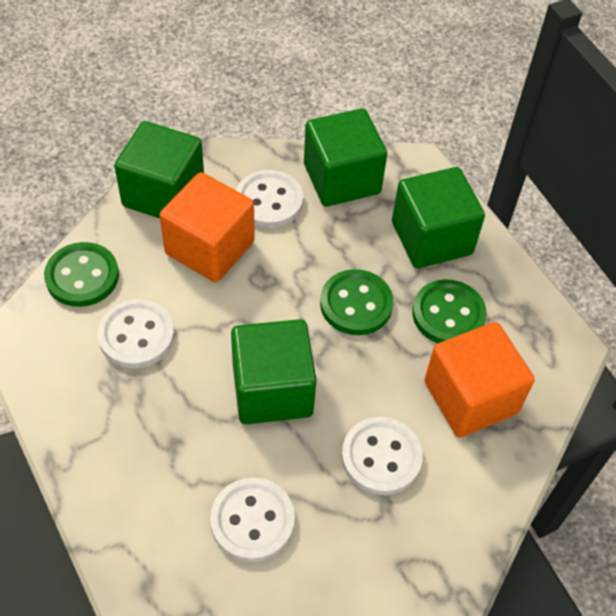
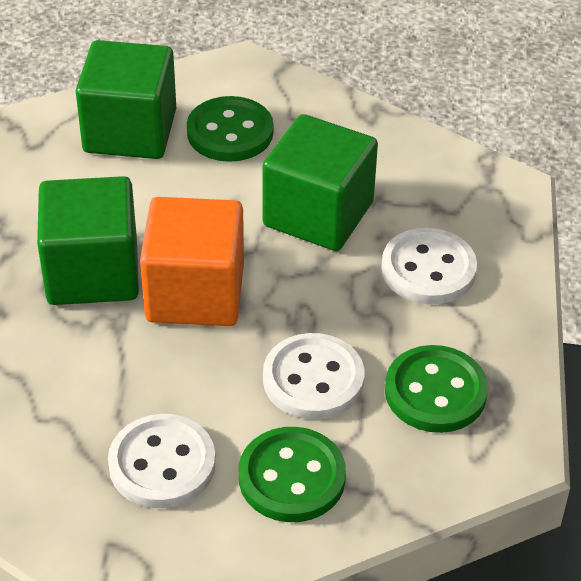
green cube: 4 -> 3
orange cube: 2 -> 1
white button: 4 -> 3

